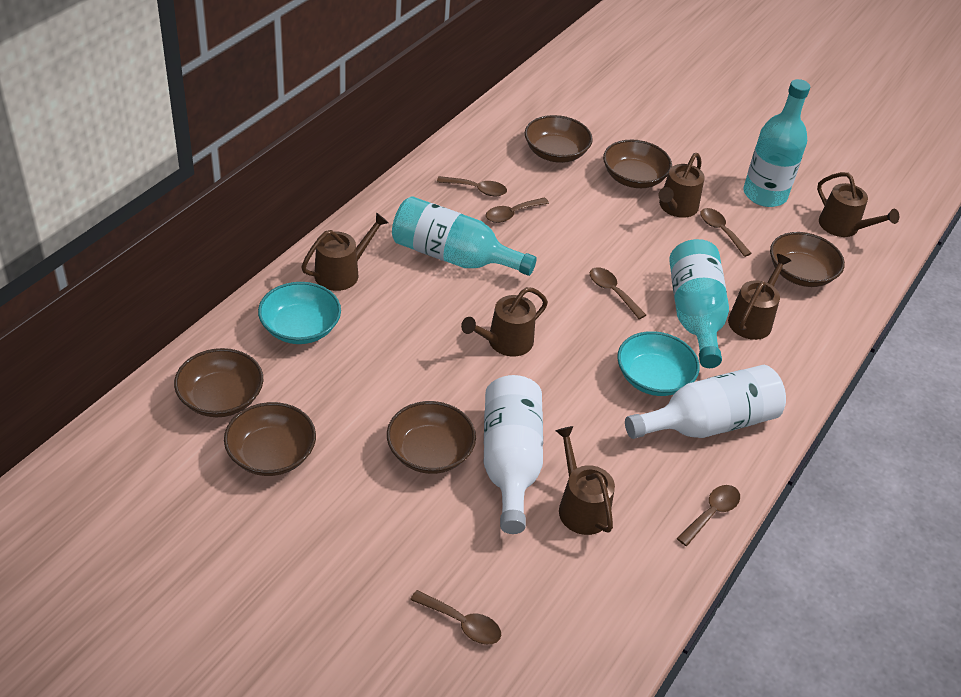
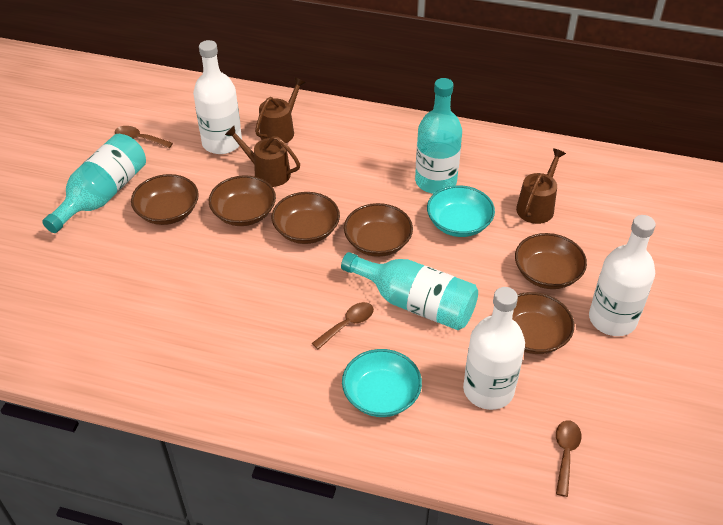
brown spoon: 6 -> 3
brown watering can: 6 -> 3
white bottle: 2 -> 3

